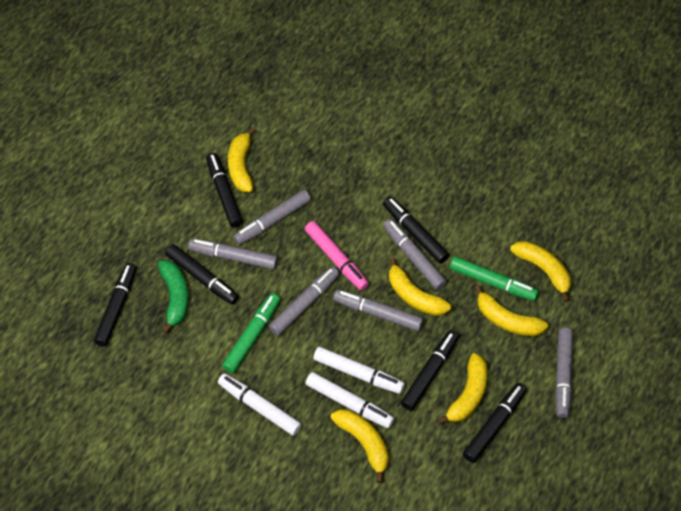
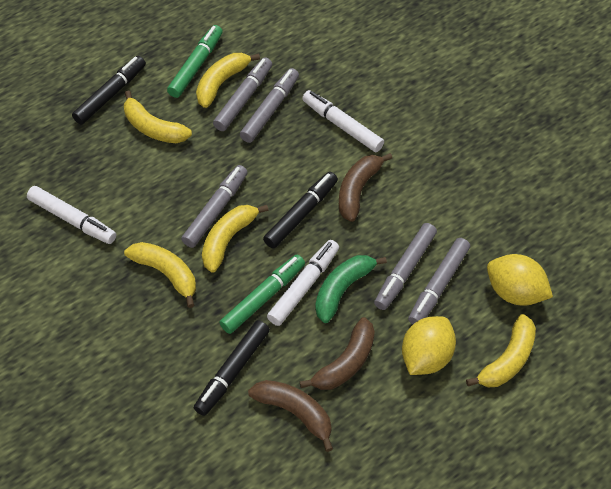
black marker: 6 -> 3
brown banana: 0 -> 3
grey marker: 6 -> 5
pink marker: 1 -> 0
yellow banana: 6 -> 5
yellow lemon: 0 -> 2

